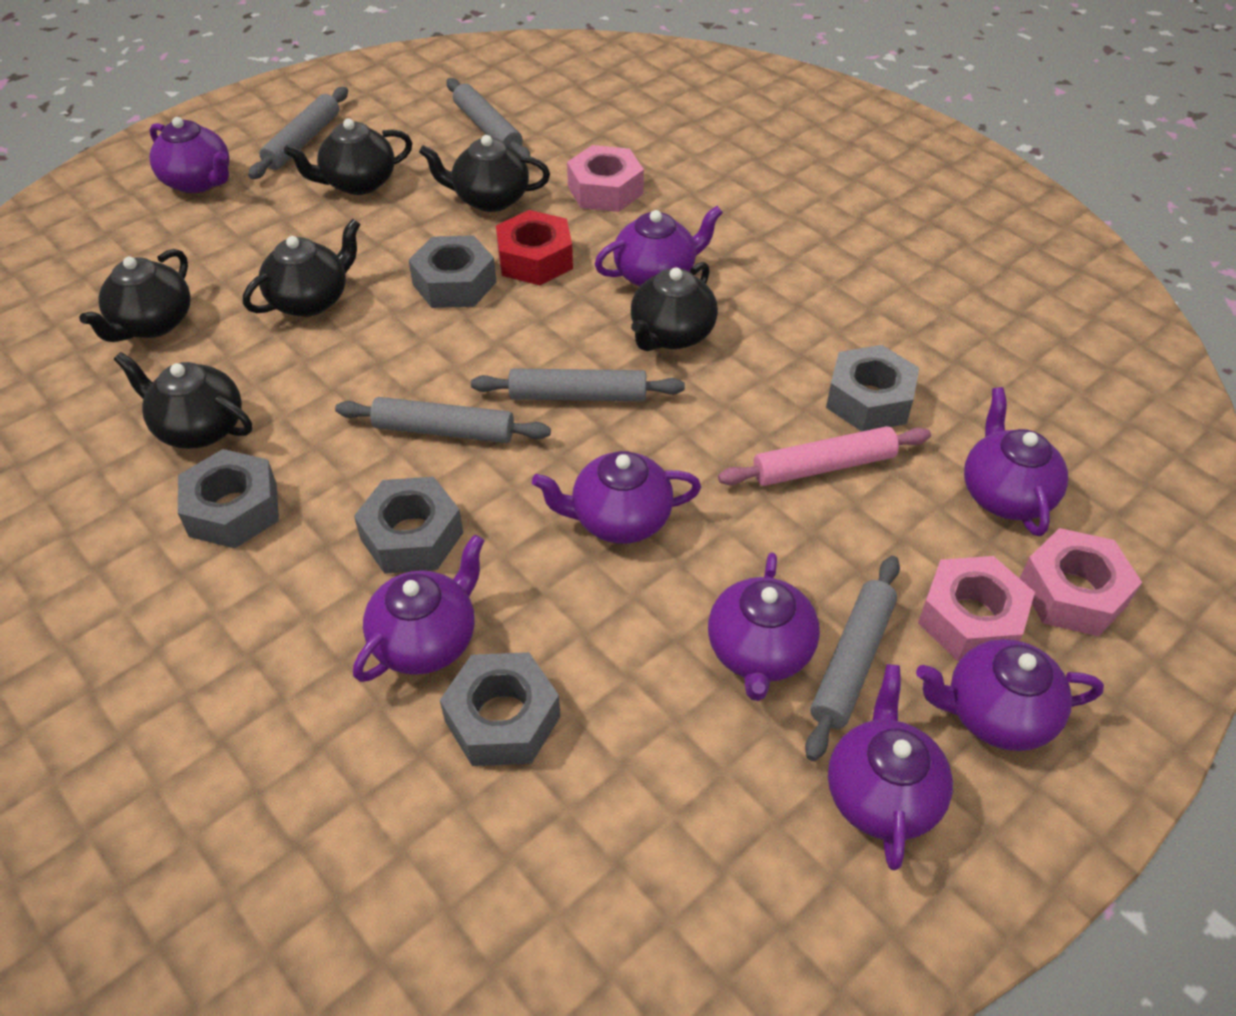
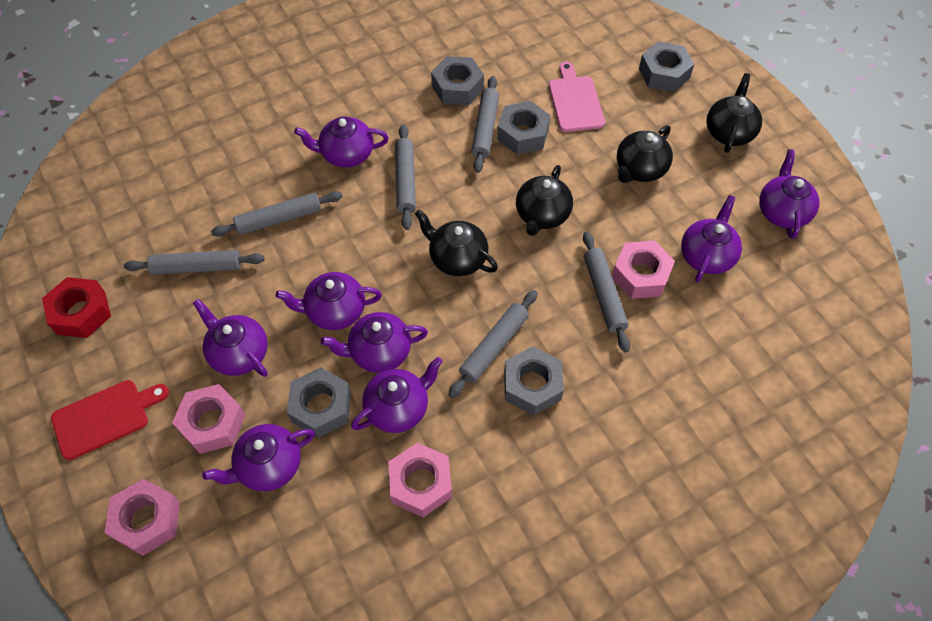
black teapot: 6 -> 4
grey rolling pin: 5 -> 6
pink cutting board: 0 -> 1
pink nut: 3 -> 4
pink rolling pin: 1 -> 0
red cutting board: 0 -> 1

